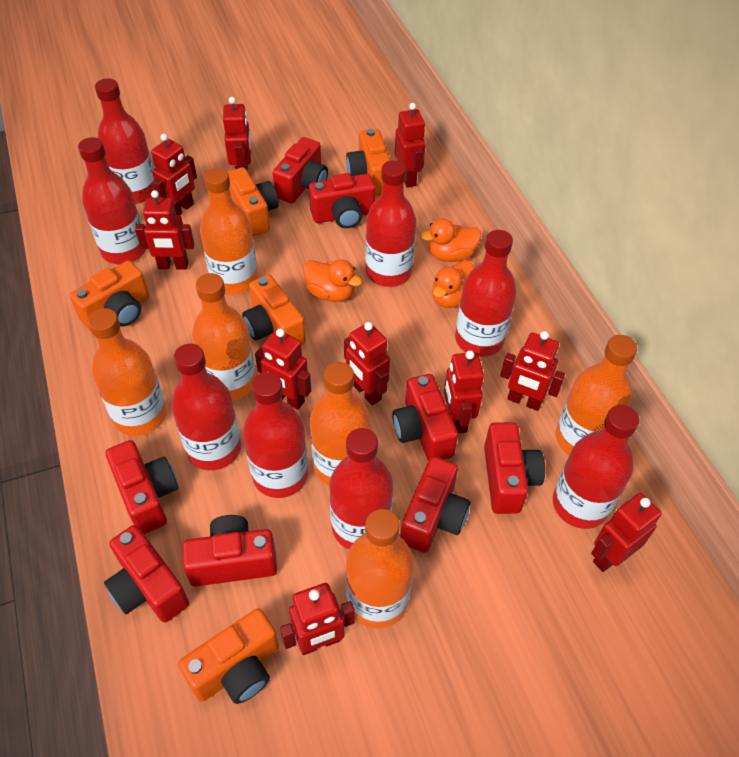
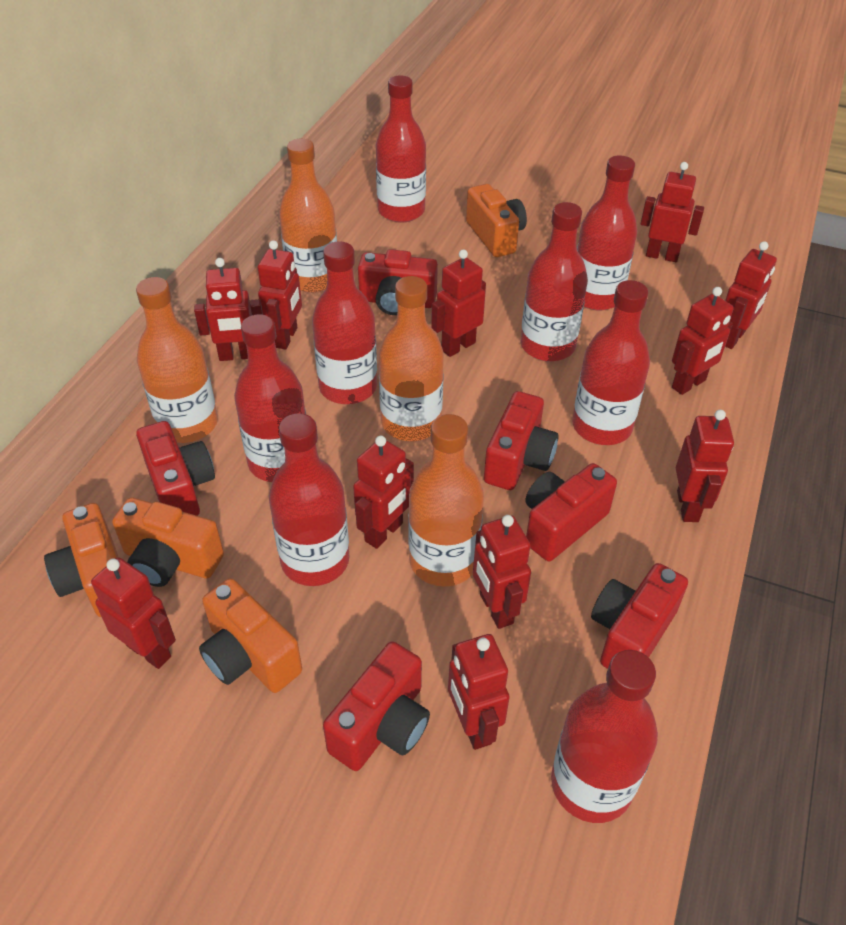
orange bottle: 6 -> 4
orange camera: 5 -> 4
orange duck: 3 -> 0
red camera: 8 -> 6
red robot: 10 -> 11

